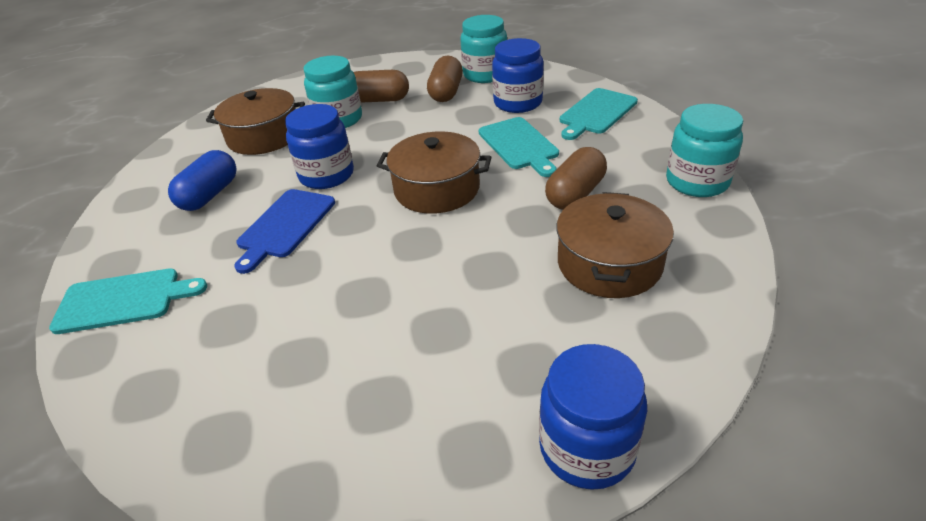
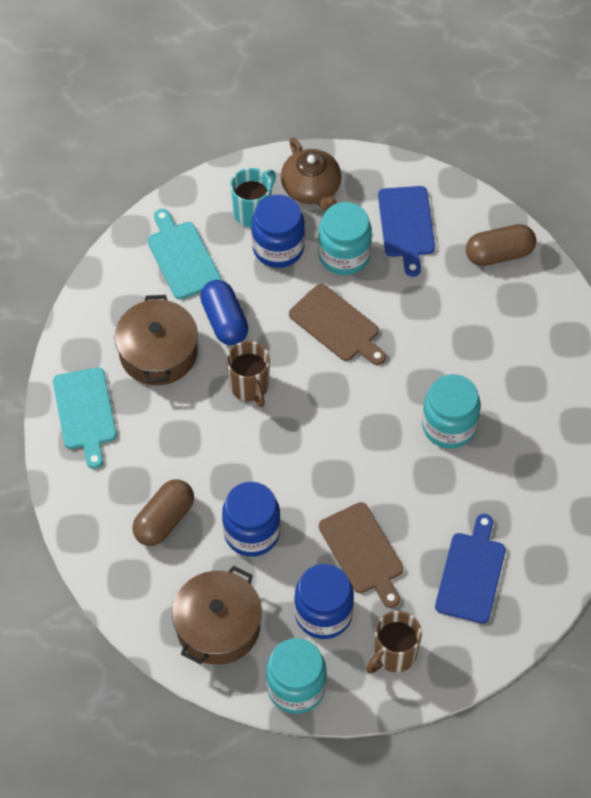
blue cutting board: 1 -> 2
brown capsule: 3 -> 2
brown cutting board: 0 -> 2
brown mug: 0 -> 2
brown pot: 3 -> 2
brown teapot: 0 -> 1
turquoise cutting board: 3 -> 2
turquoise mug: 0 -> 1

